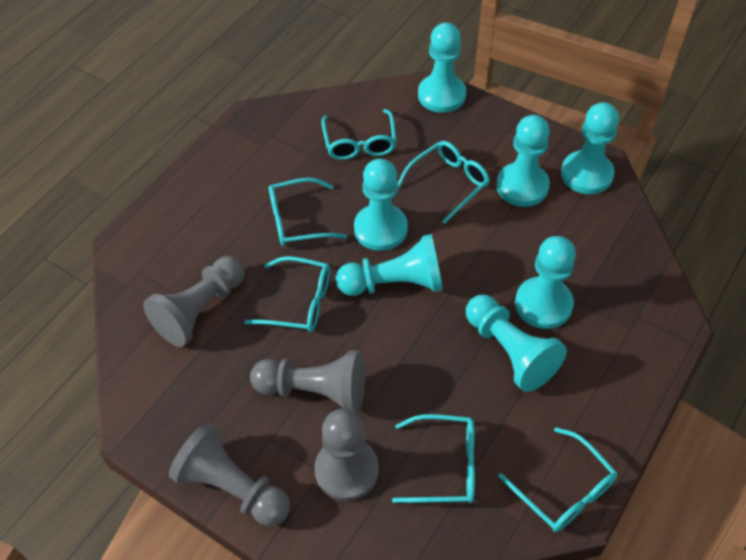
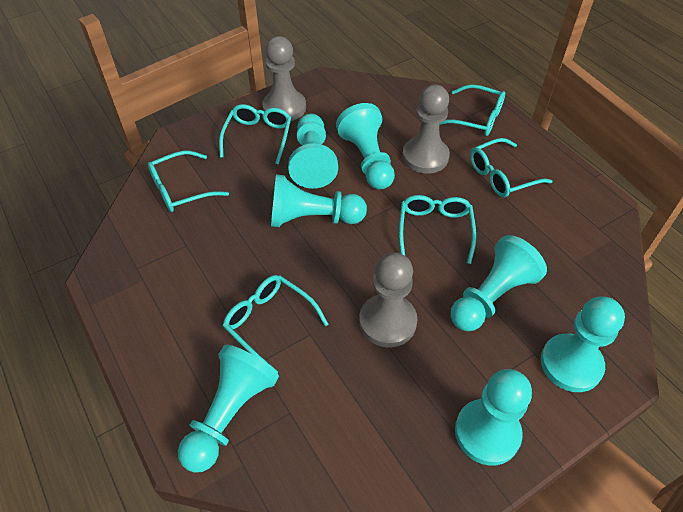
grey pawn: 4 -> 3

